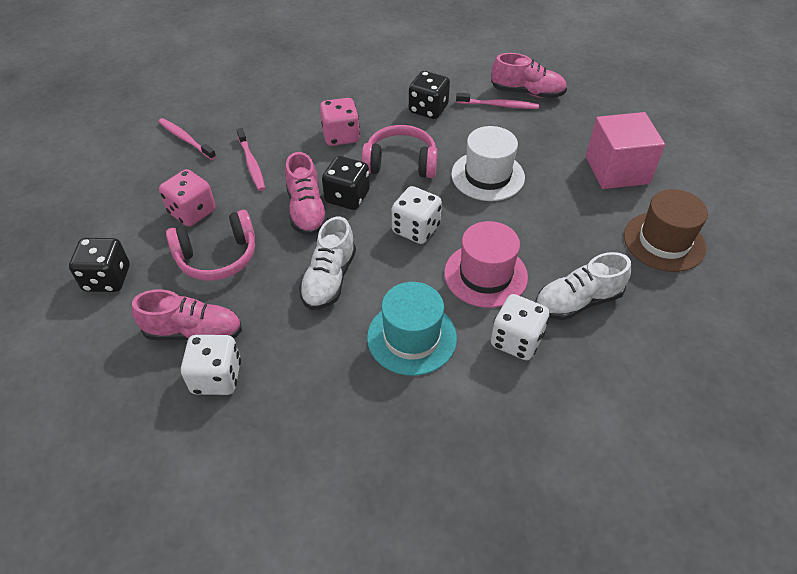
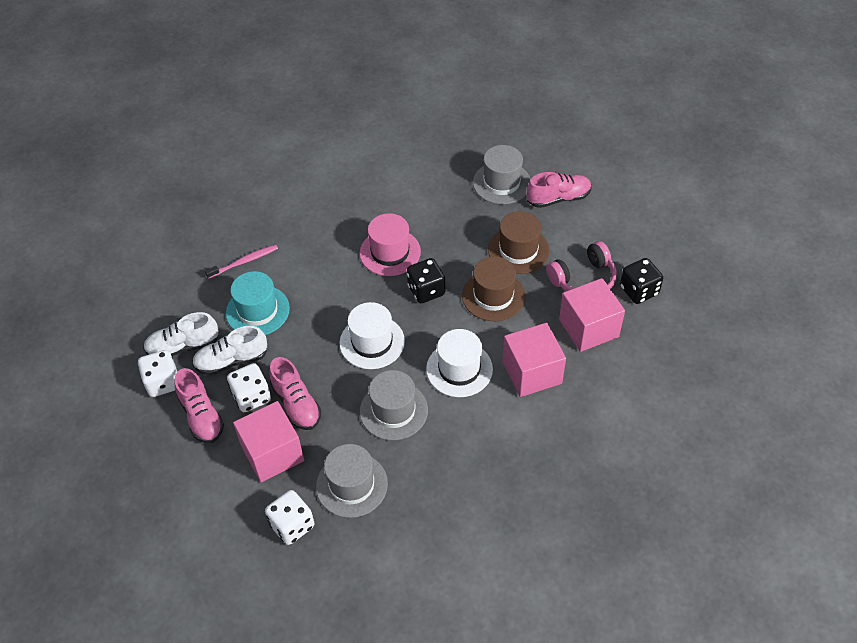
black dice: 3 -> 2
brown hat: 1 -> 2
grey hat: 0 -> 3
pink cube: 1 -> 3
pink dice: 2 -> 0
pink headphones: 2 -> 1
pink toothbrush: 3 -> 1
white hat: 1 -> 2

